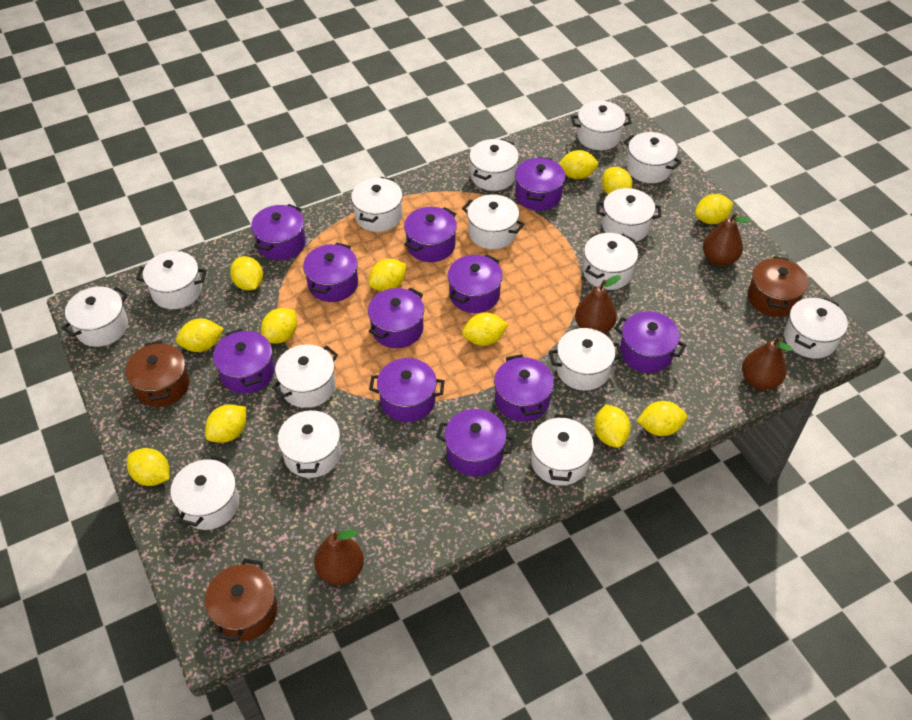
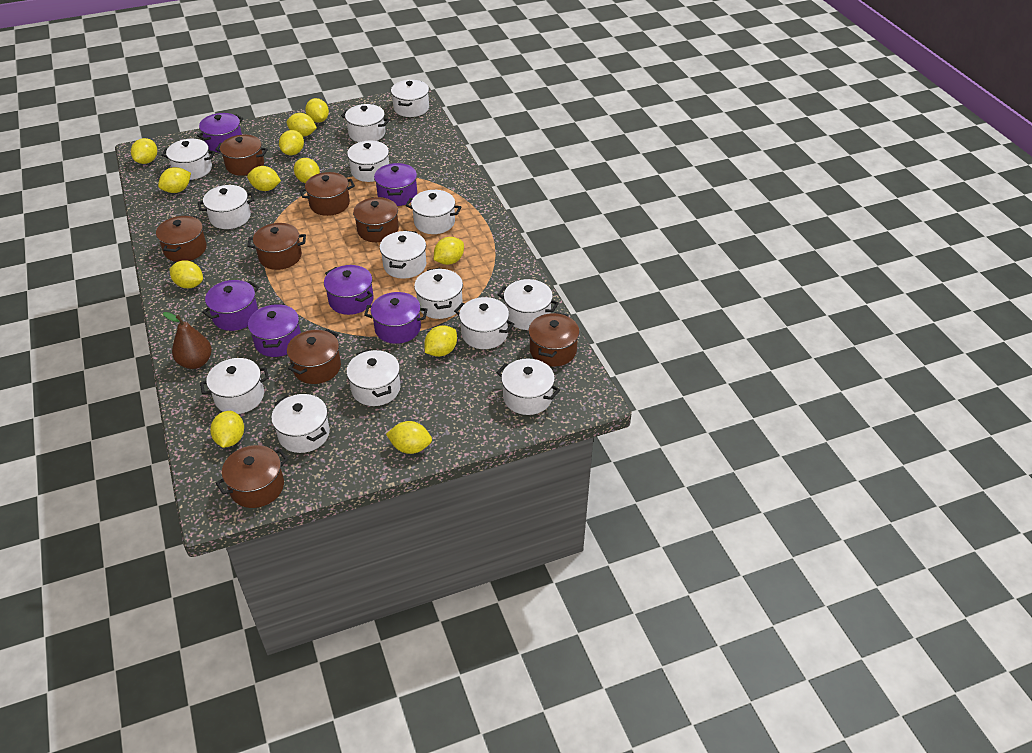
brown pear: 4 -> 1
brown pot: 3 -> 8
purple pot: 11 -> 6
white pot: 15 -> 14

